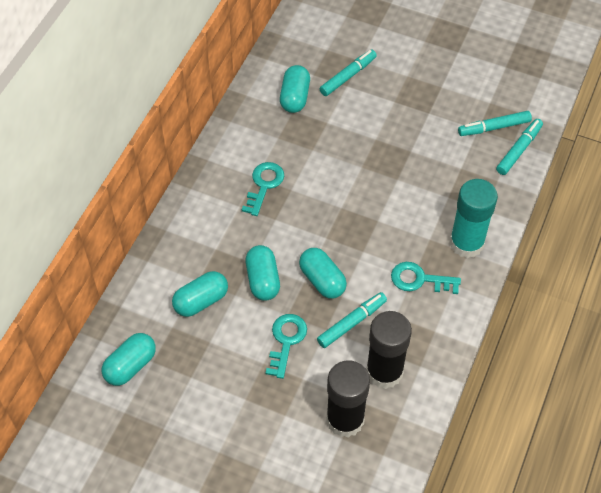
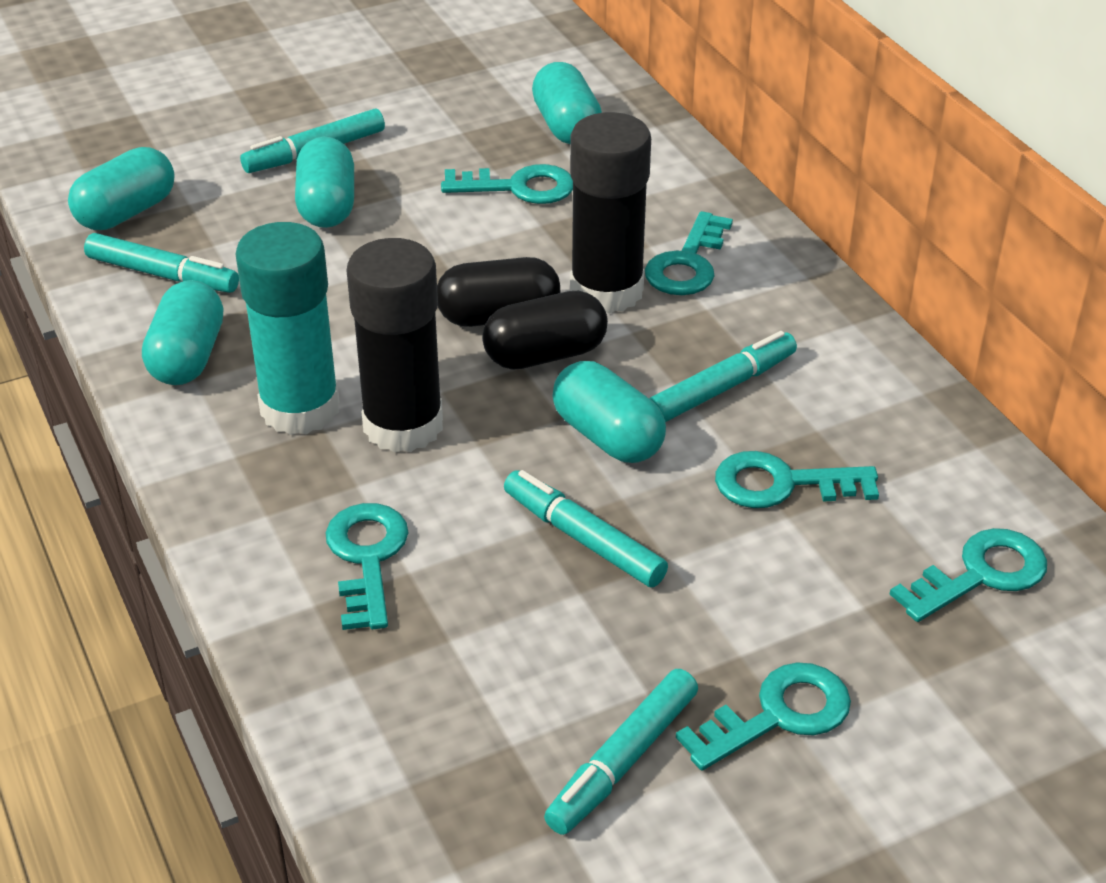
black capsule: 0 -> 2
turquoise key: 3 -> 6
turquoise marker: 4 -> 5

